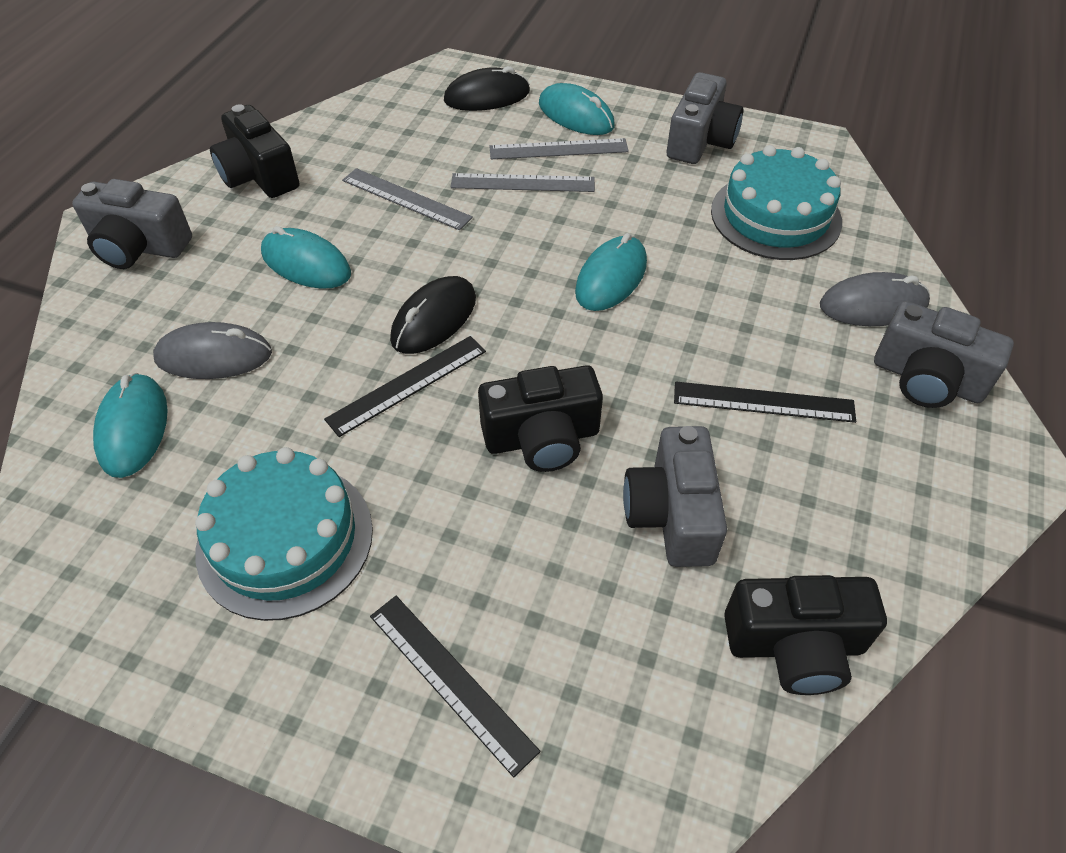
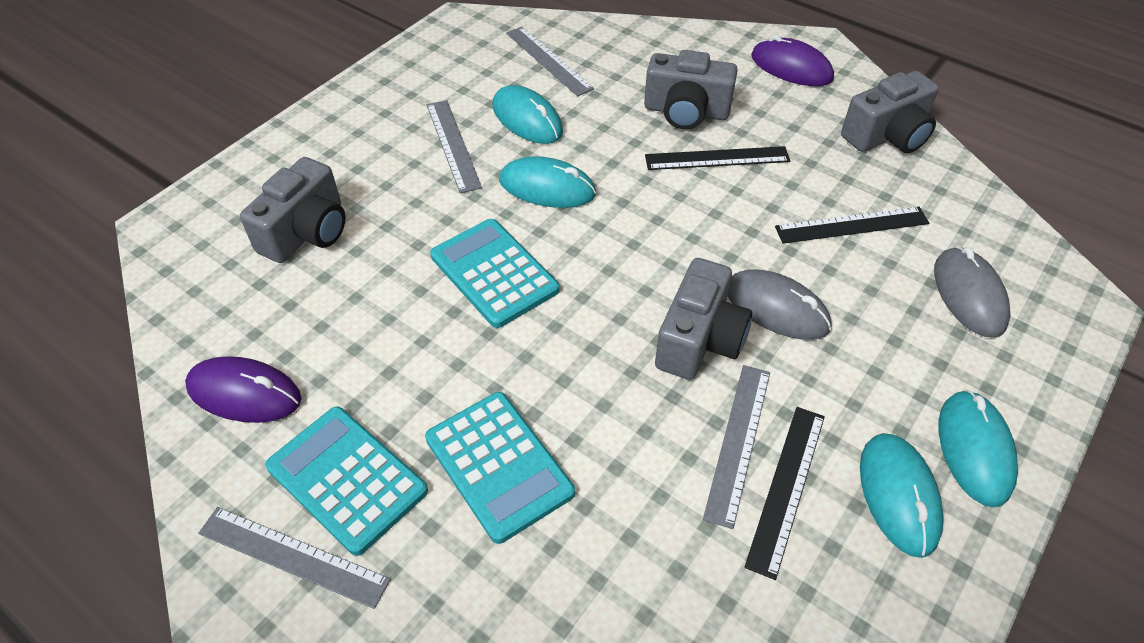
black camera: 3 -> 0
black mouse: 2 -> 0
grey ruler: 3 -> 4
purple mouse: 0 -> 2
turquoise cake: 2 -> 0
turquoise calculator: 0 -> 3

